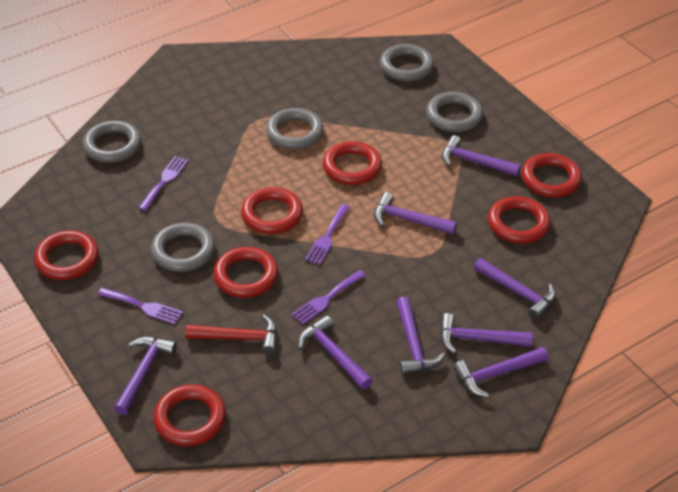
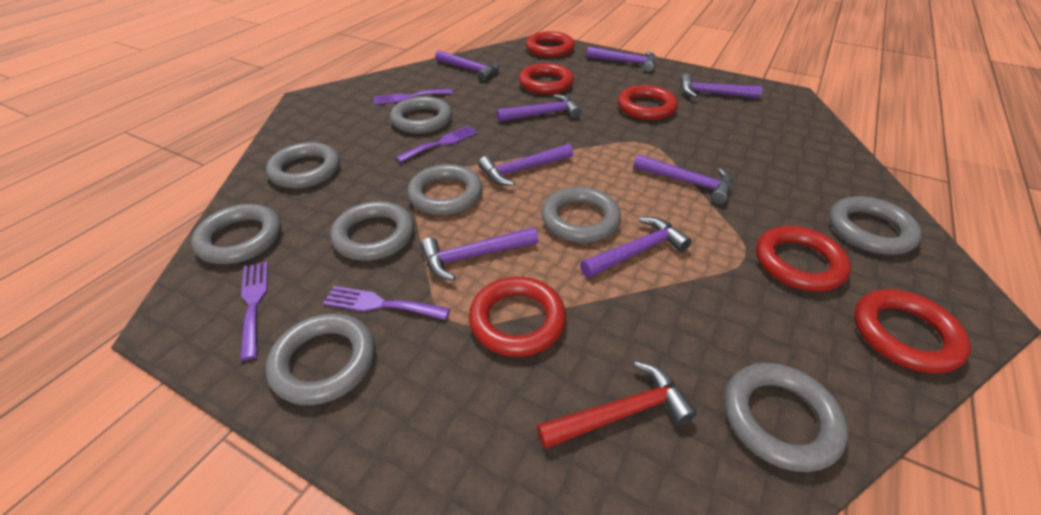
grey ring: 5 -> 9
red ring: 7 -> 6

